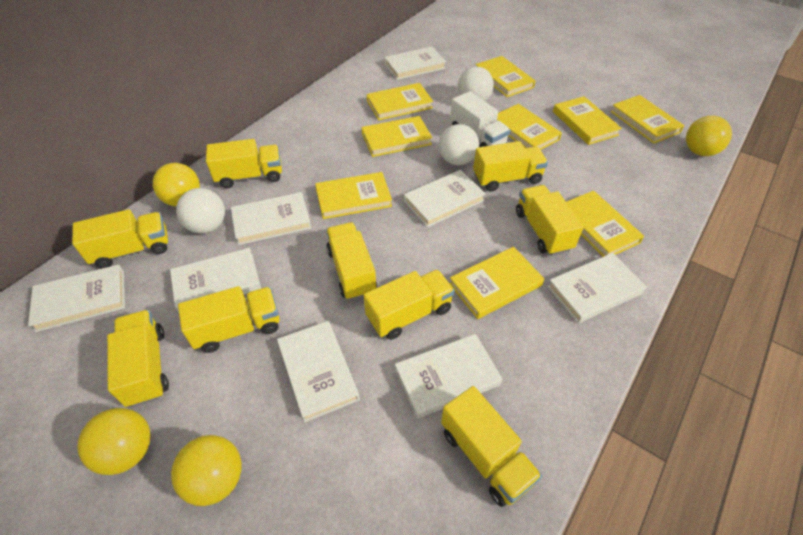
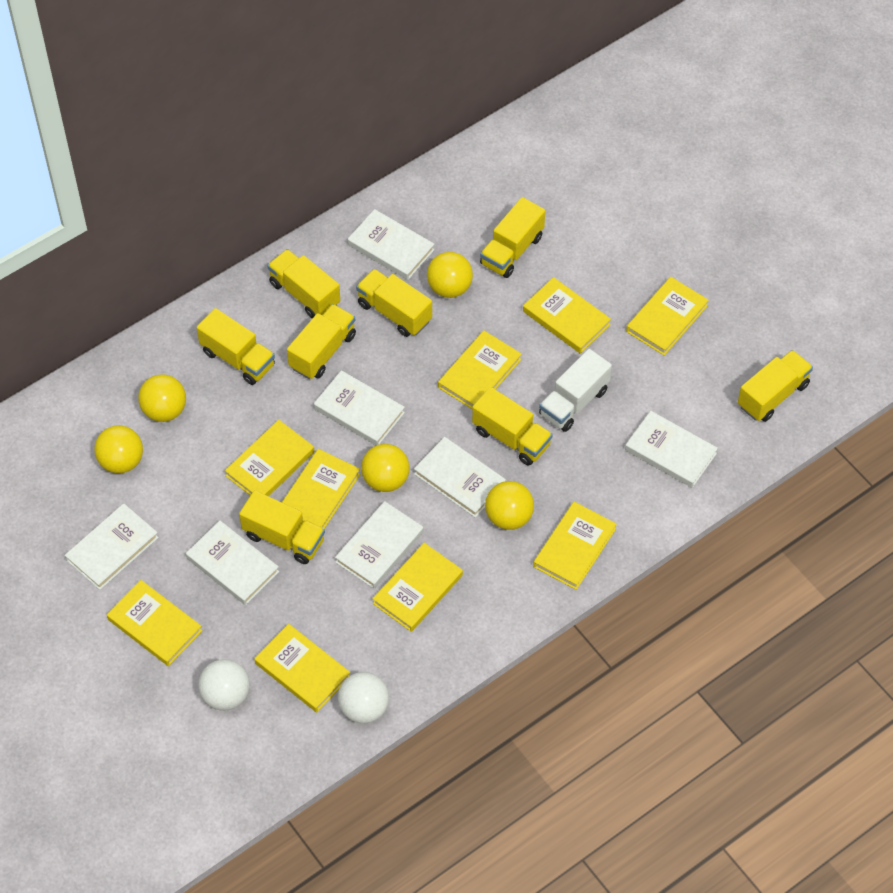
white ball: 3 -> 2
white book: 8 -> 7
yellow ball: 4 -> 5
yellow truck: 9 -> 8

